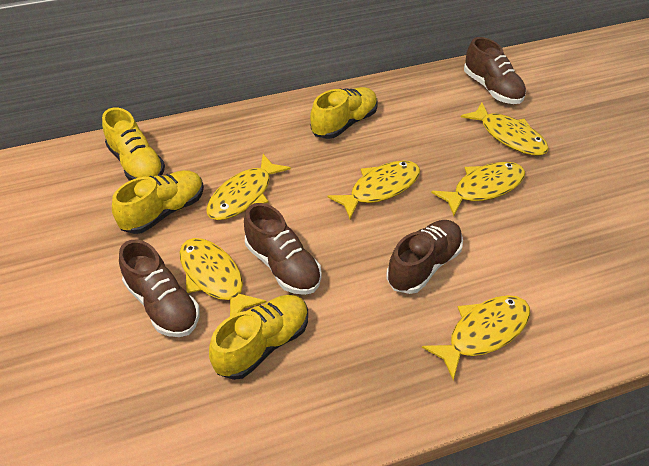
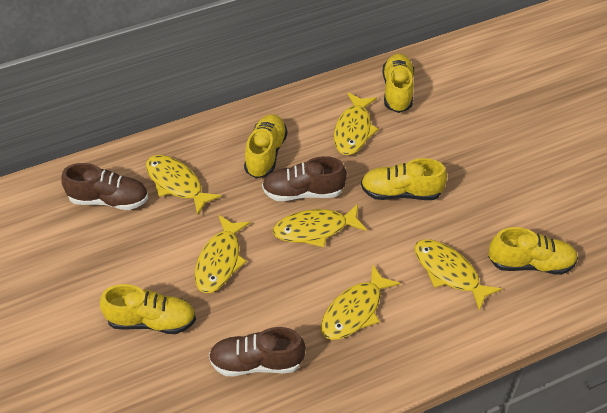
brown shoe: 4 -> 3
yellow shoe: 4 -> 5

